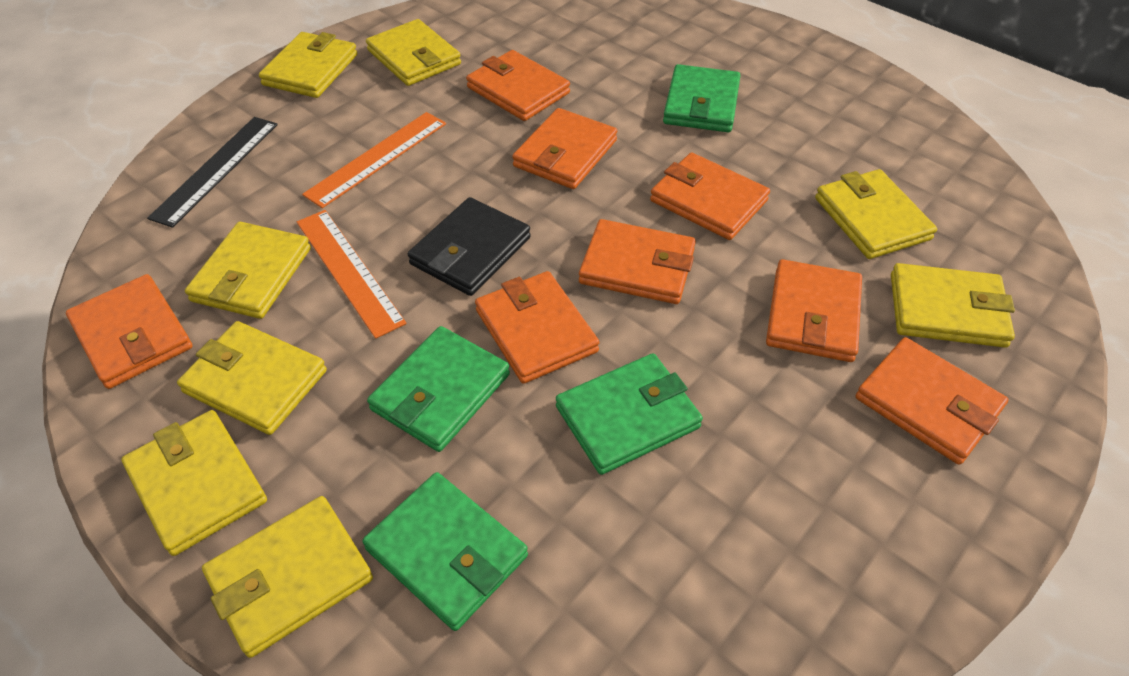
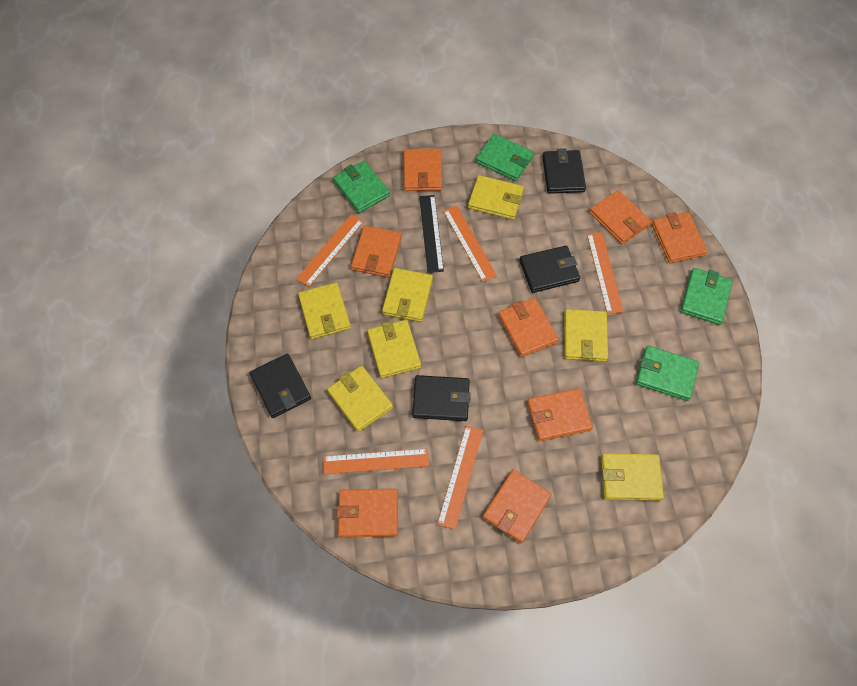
black wallet: 1 -> 4
orange ruler: 2 -> 5
yellow wallet: 8 -> 7

